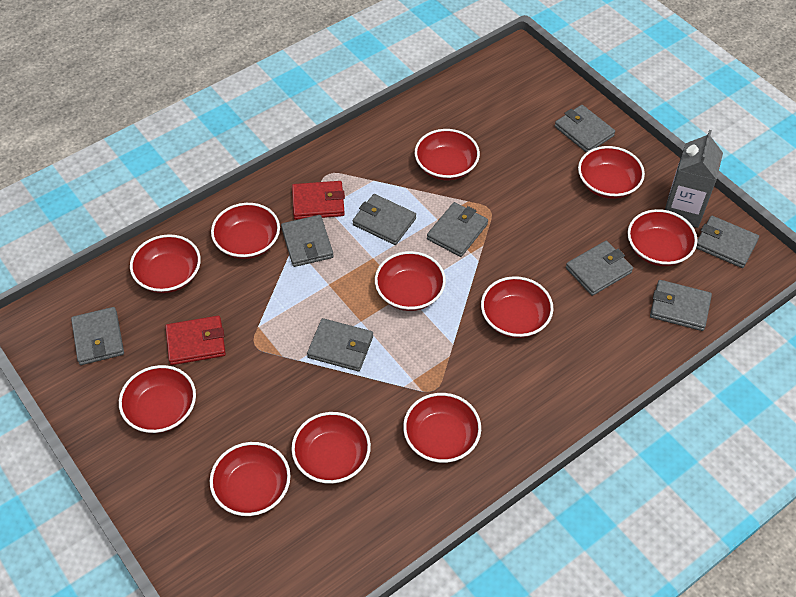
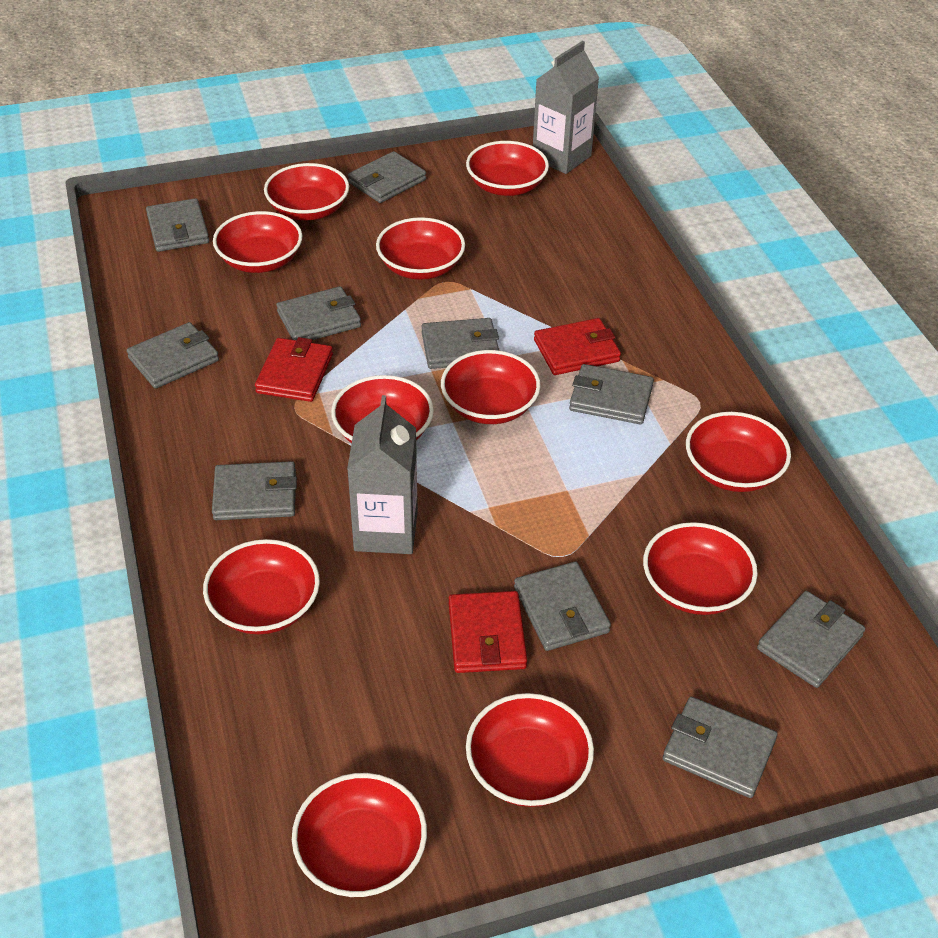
grey carton: 1 -> 2
grey wallet: 9 -> 10
red wallet: 2 -> 3

